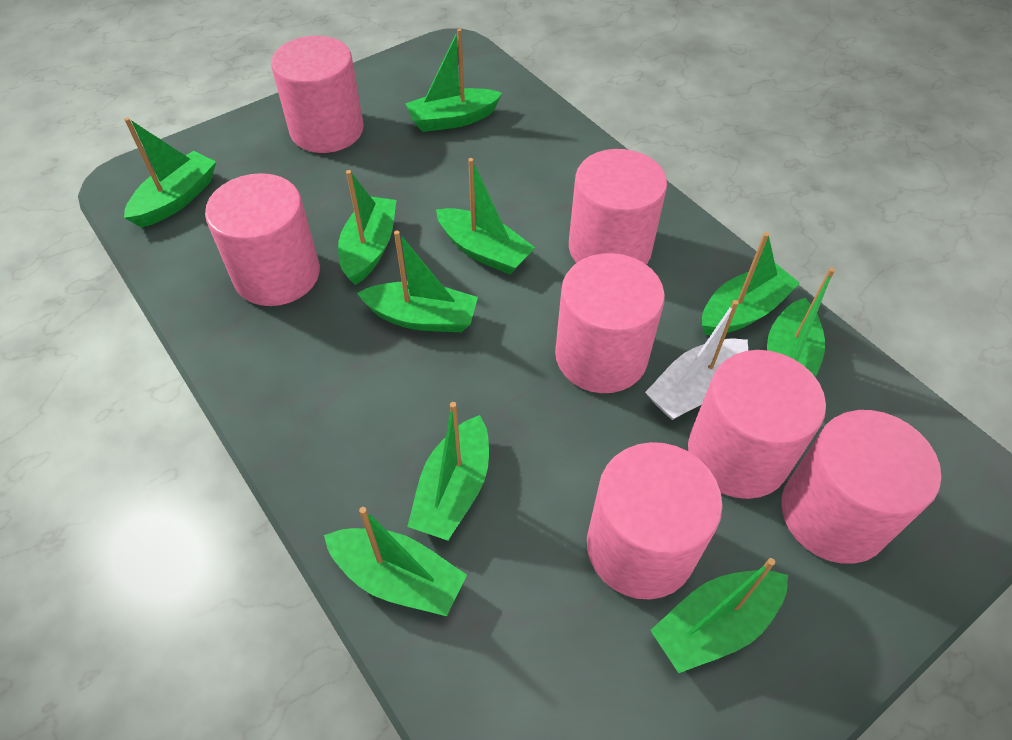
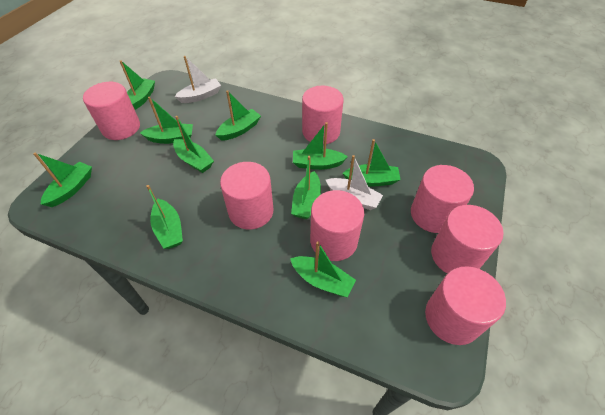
white boat: 1 -> 2

